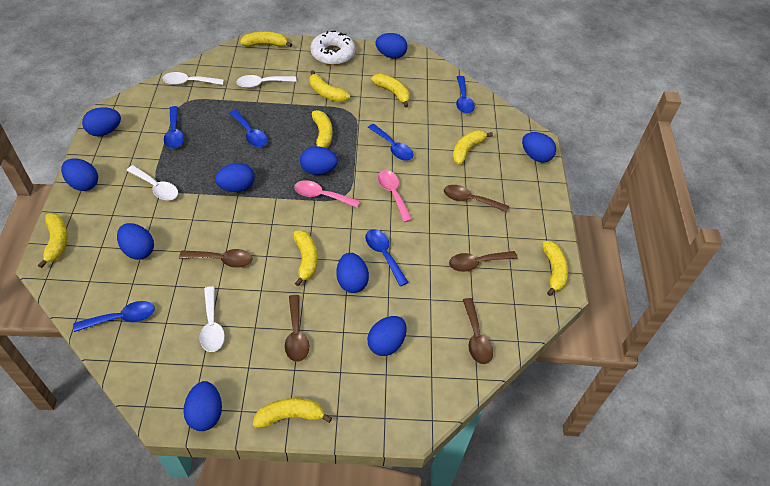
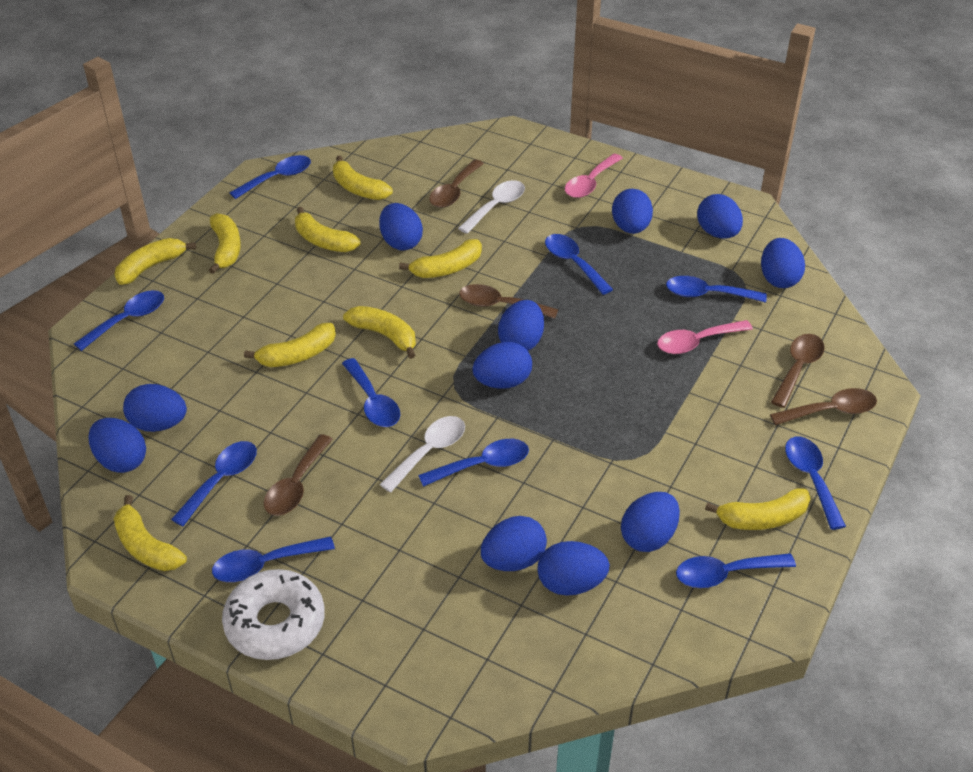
blue egg: 10 -> 11
blue spoon: 6 -> 10
white spoon: 4 -> 2

